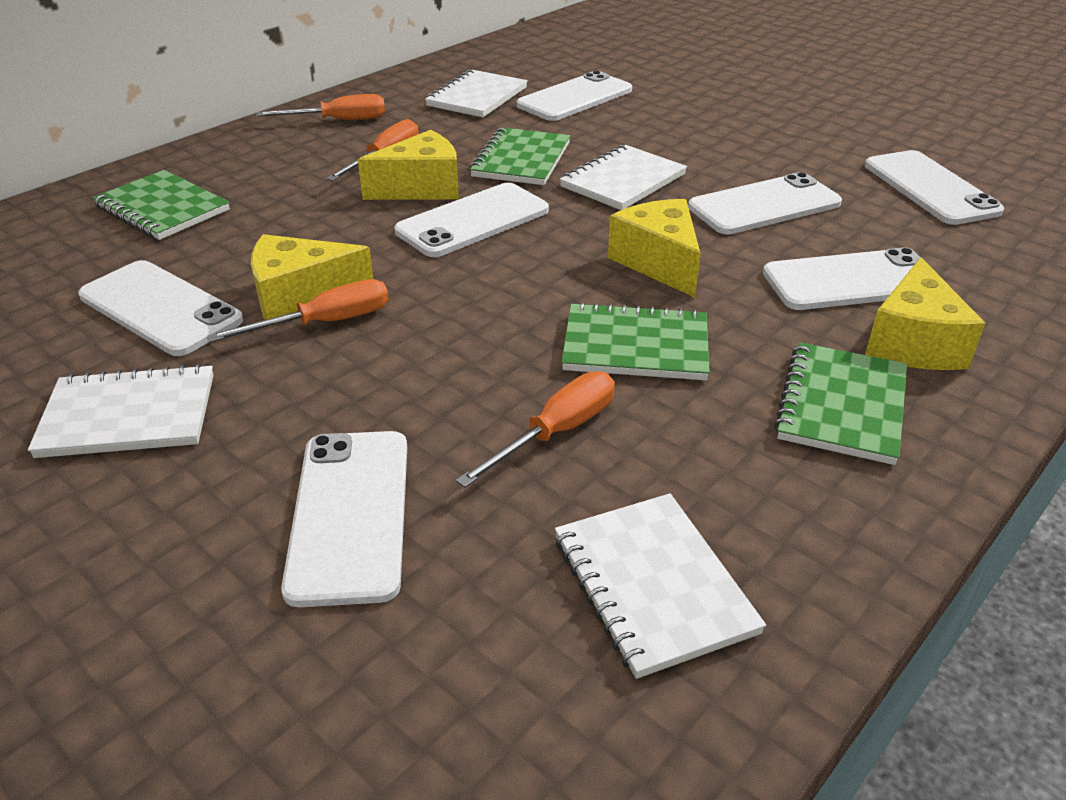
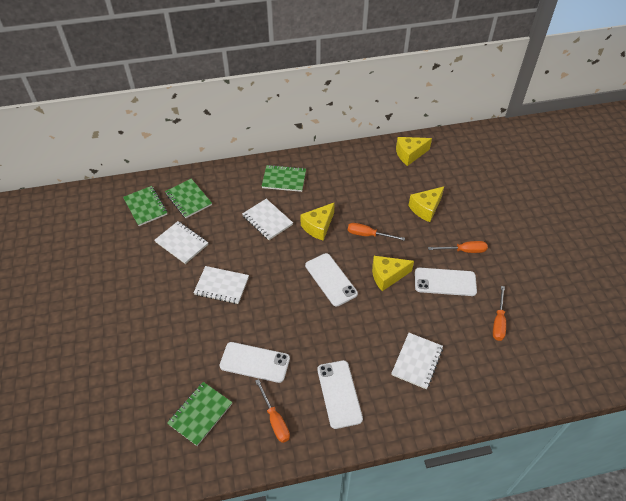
white phone: 7 -> 4

